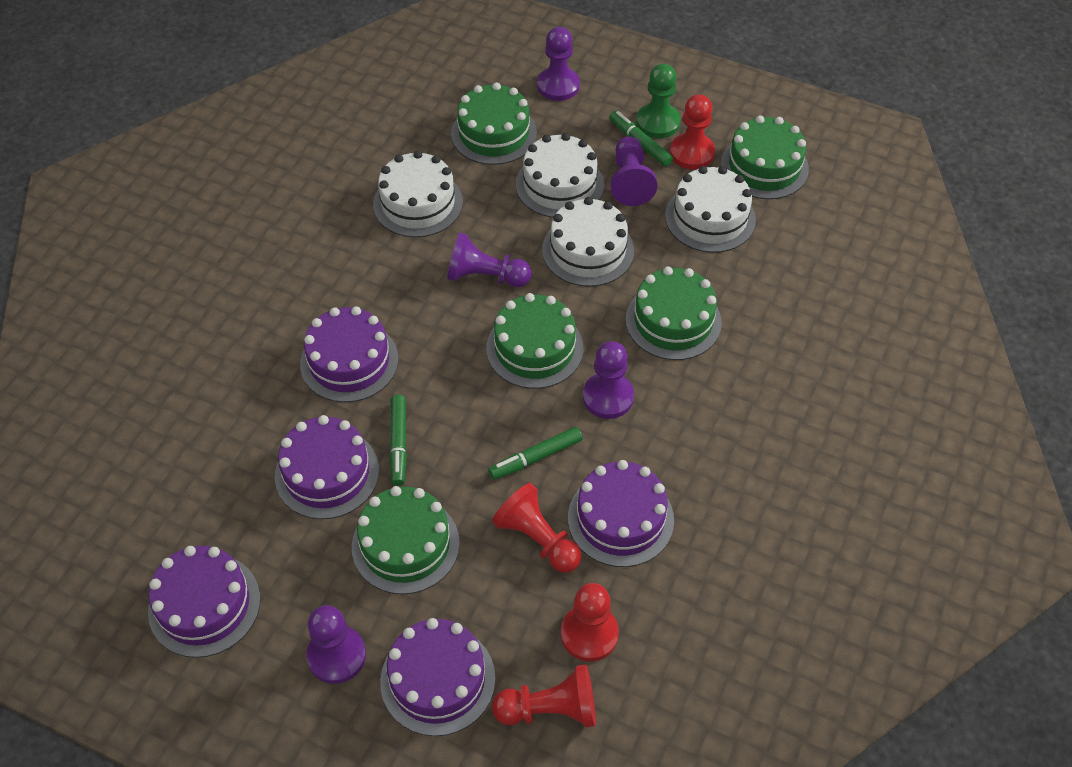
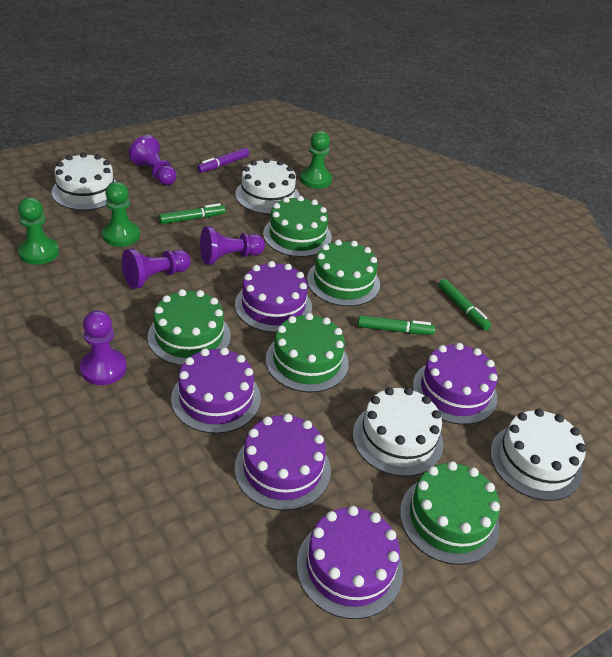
green pawn: 1 -> 3
purple marker: 0 -> 1
purple pawn: 5 -> 4
red pawn: 4 -> 0

